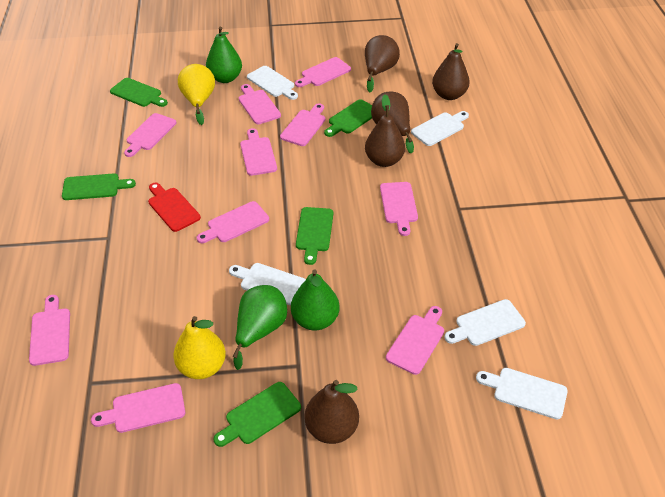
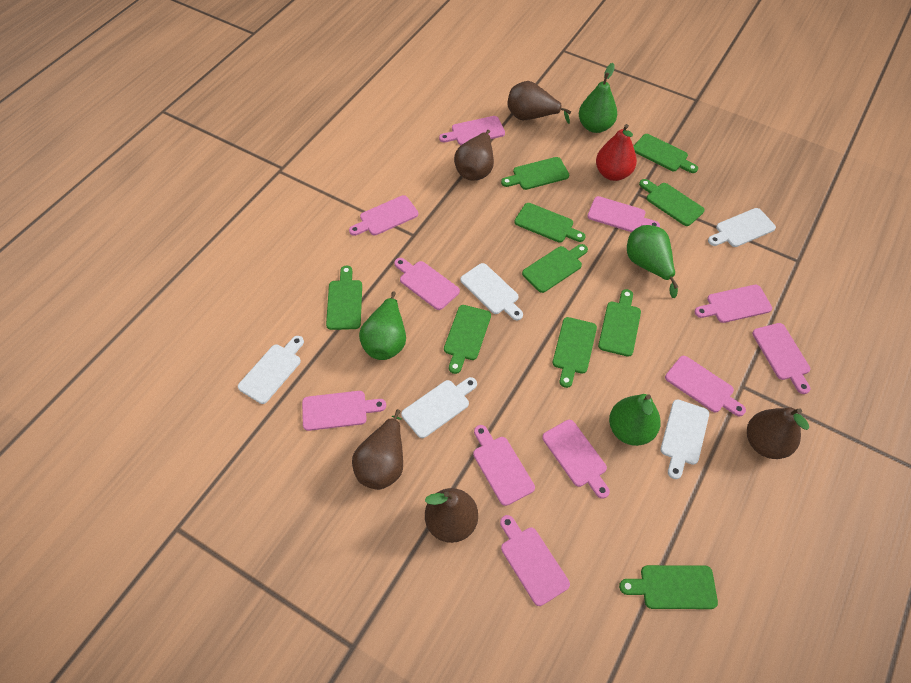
green cutting board: 5 -> 10
green pear: 3 -> 4
pink cutting board: 10 -> 11
red cutting board: 1 -> 0
red pear: 0 -> 1
yellow pear: 2 -> 0

